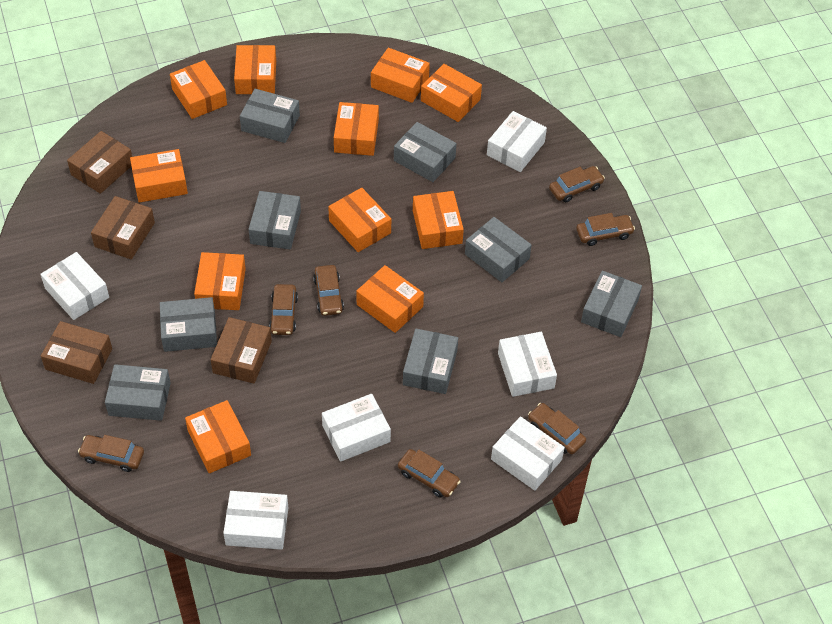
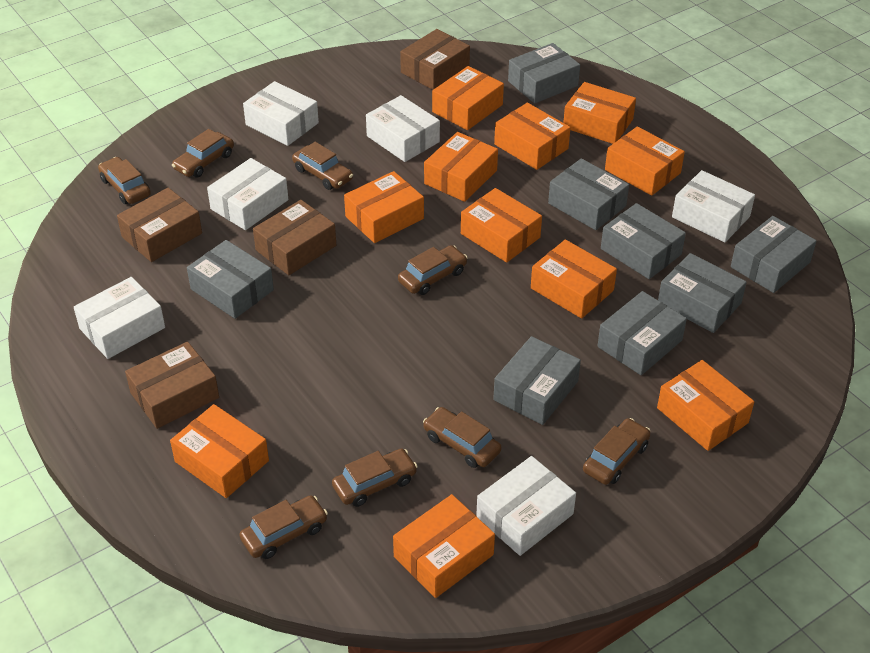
brown car: 7 -> 8

